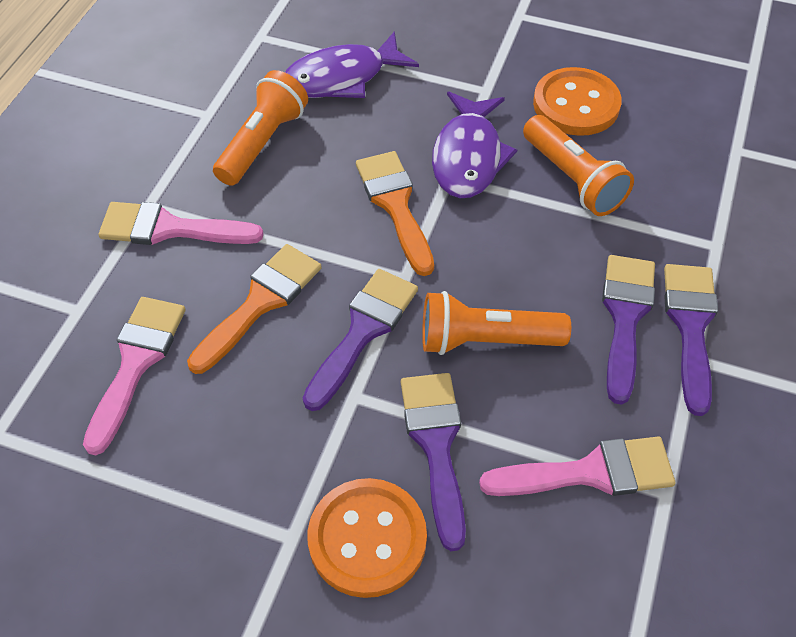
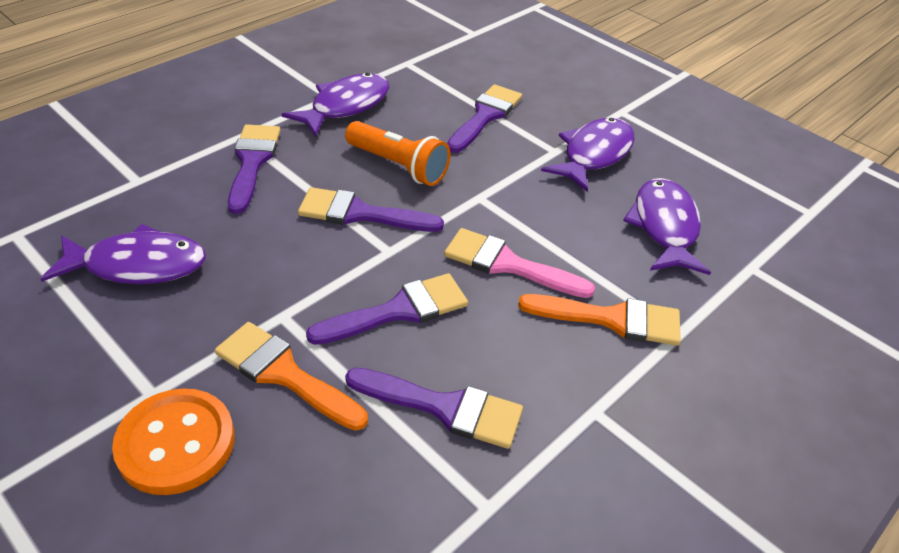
orange button: 2 -> 1
orange flashlight: 3 -> 1
pink brush: 3 -> 1
purple brush: 4 -> 5
purple fish: 2 -> 4

